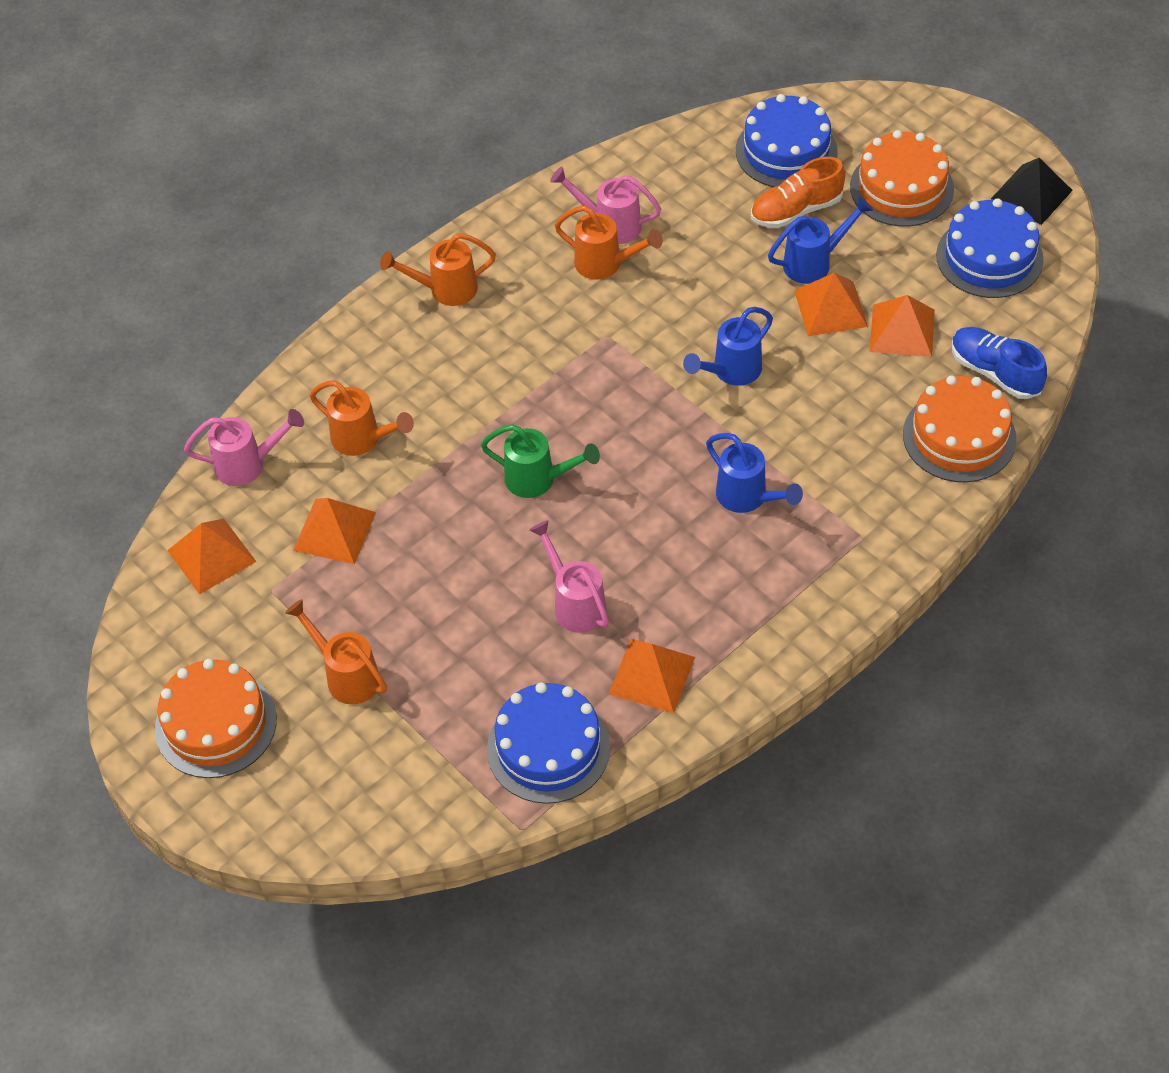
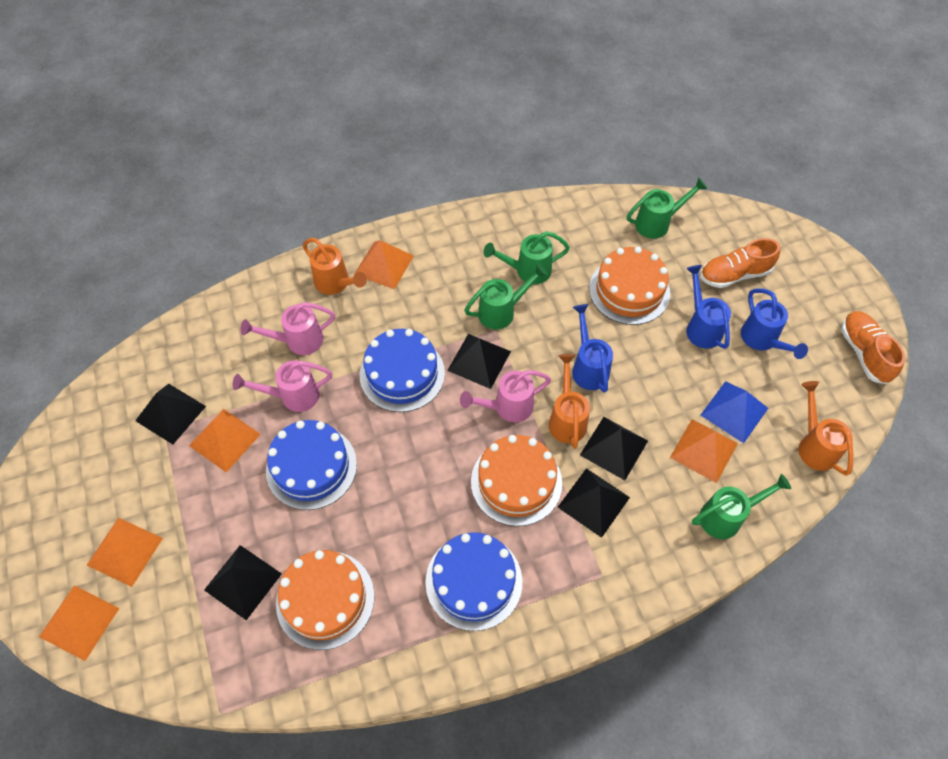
black pyramid: 1 -> 5
blue pyramid: 0 -> 1
blue shoe: 1 -> 0
green watering can: 1 -> 4
orange shoe: 1 -> 2
orange watering can: 4 -> 3

